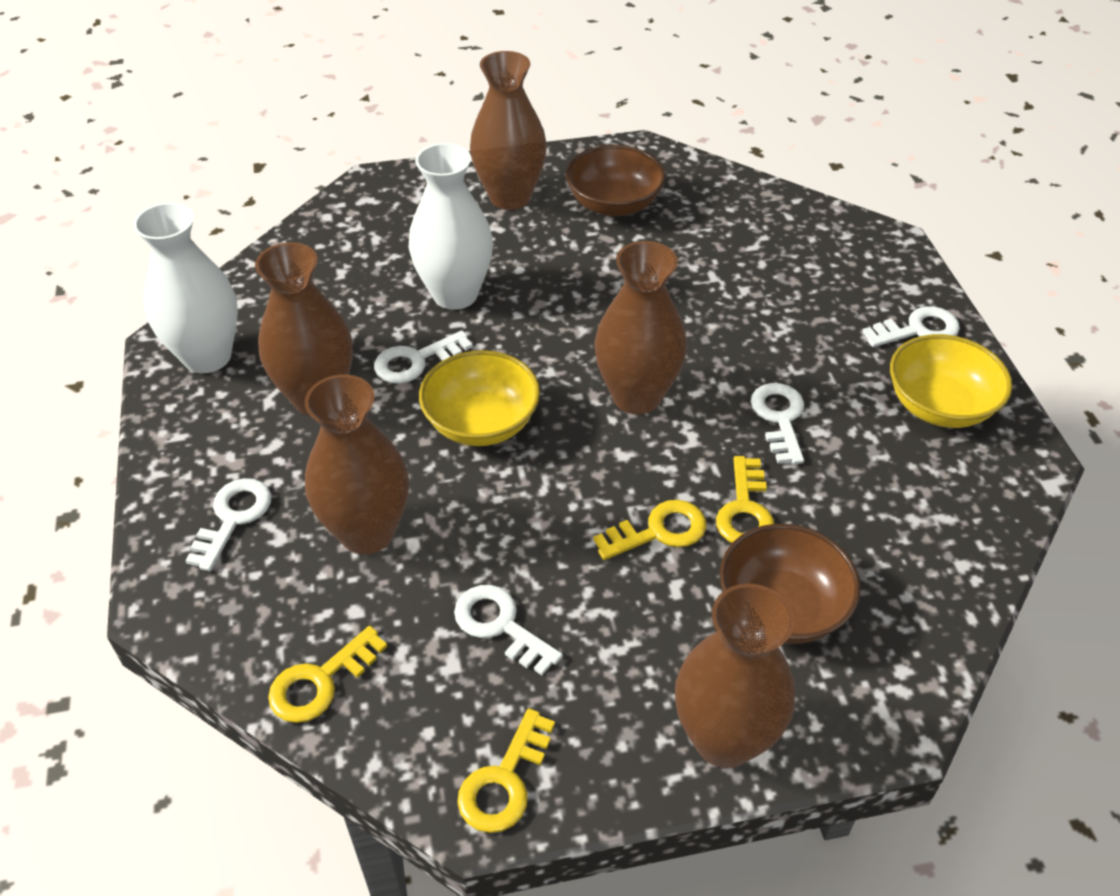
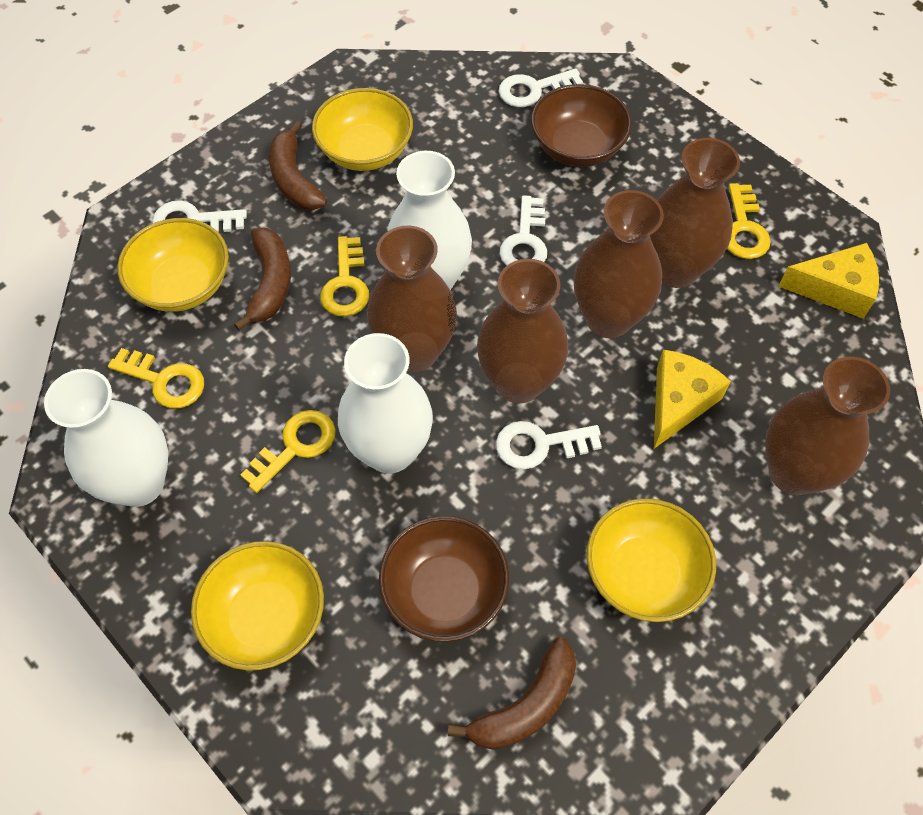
brown banana: 0 -> 3
white key: 5 -> 4
white vase: 2 -> 3
yellow bowl: 2 -> 4
yellow cheese: 0 -> 2

